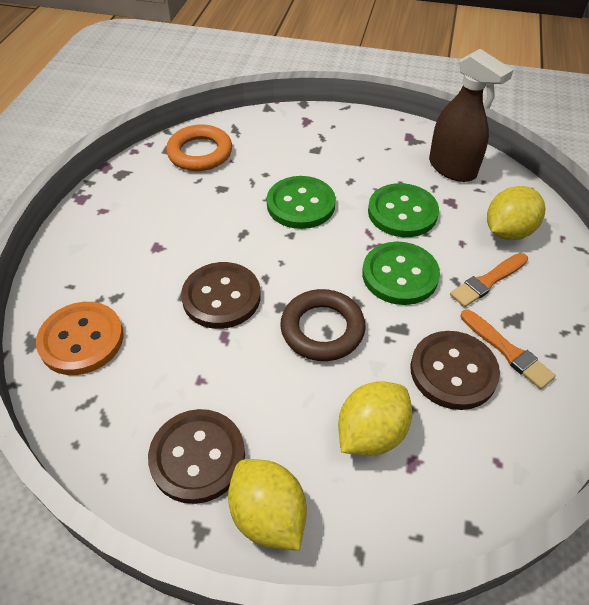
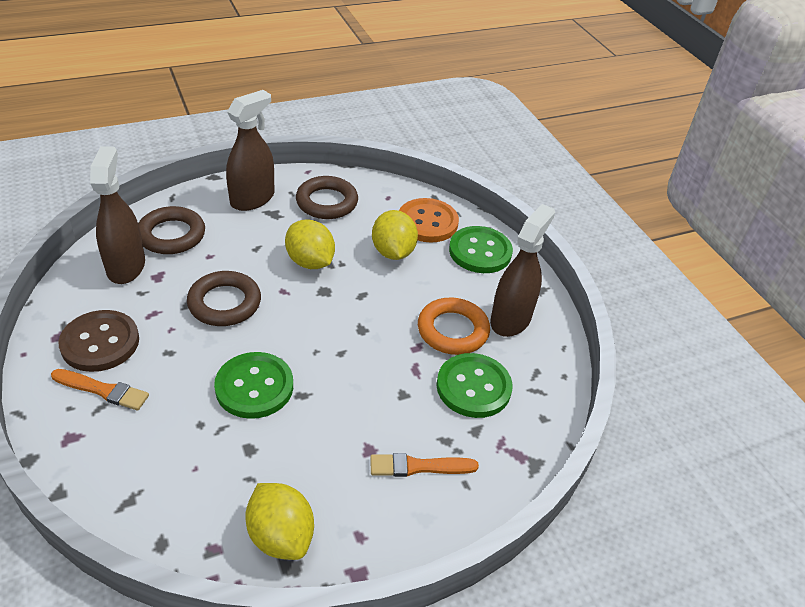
brown button: 3 -> 1
brown ring: 1 -> 3
brown spray bottle: 1 -> 3

